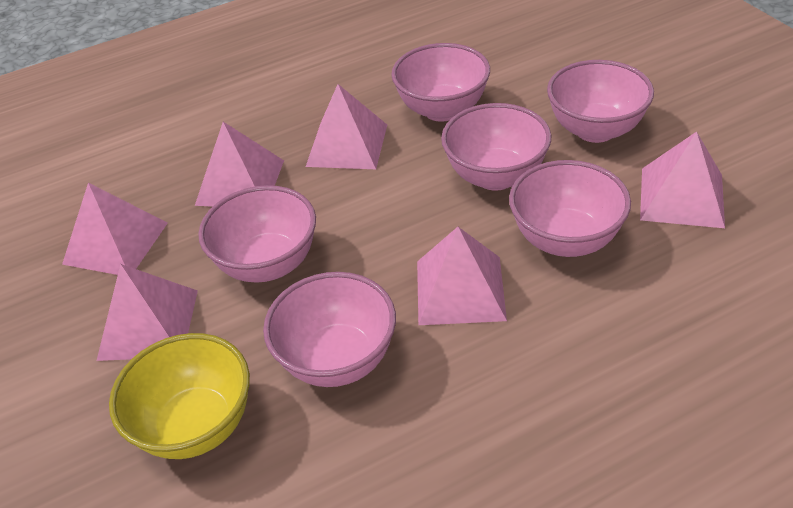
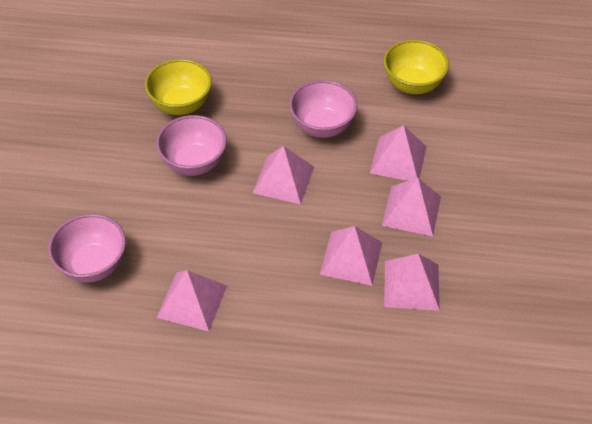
pink bowl: 6 -> 3
yellow bowl: 1 -> 2

